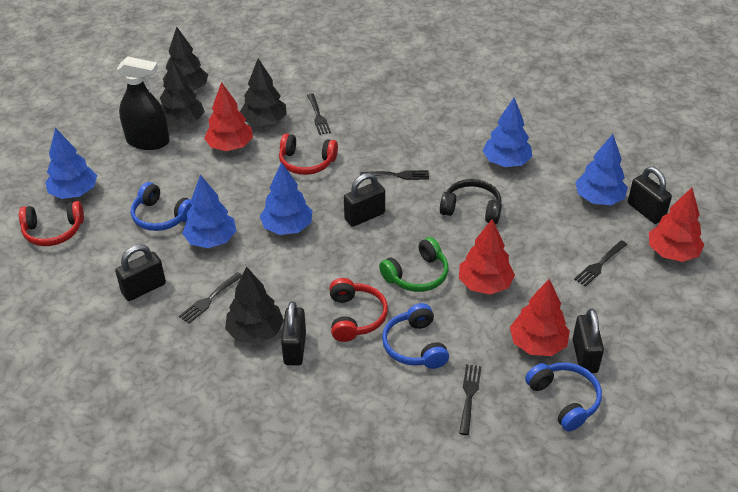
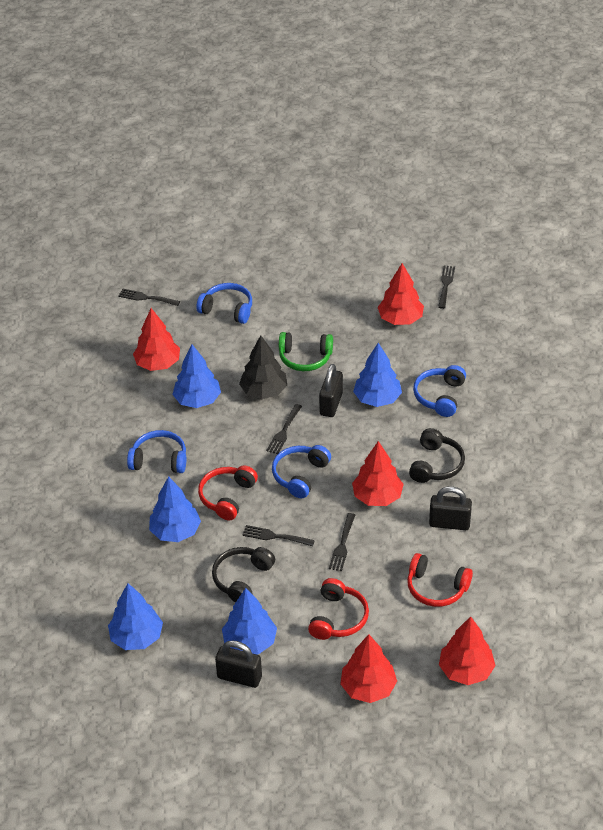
black headphones: 1 -> 2
black padlock: 5 -> 3
black spray bottle: 1 -> 0
black tree: 4 -> 1
blue headphones: 3 -> 4
red tree: 4 -> 5

